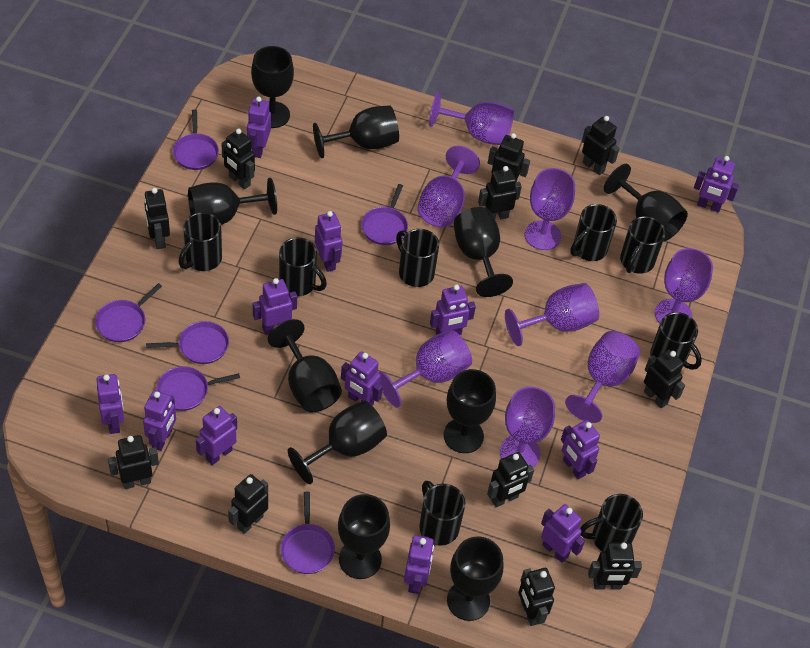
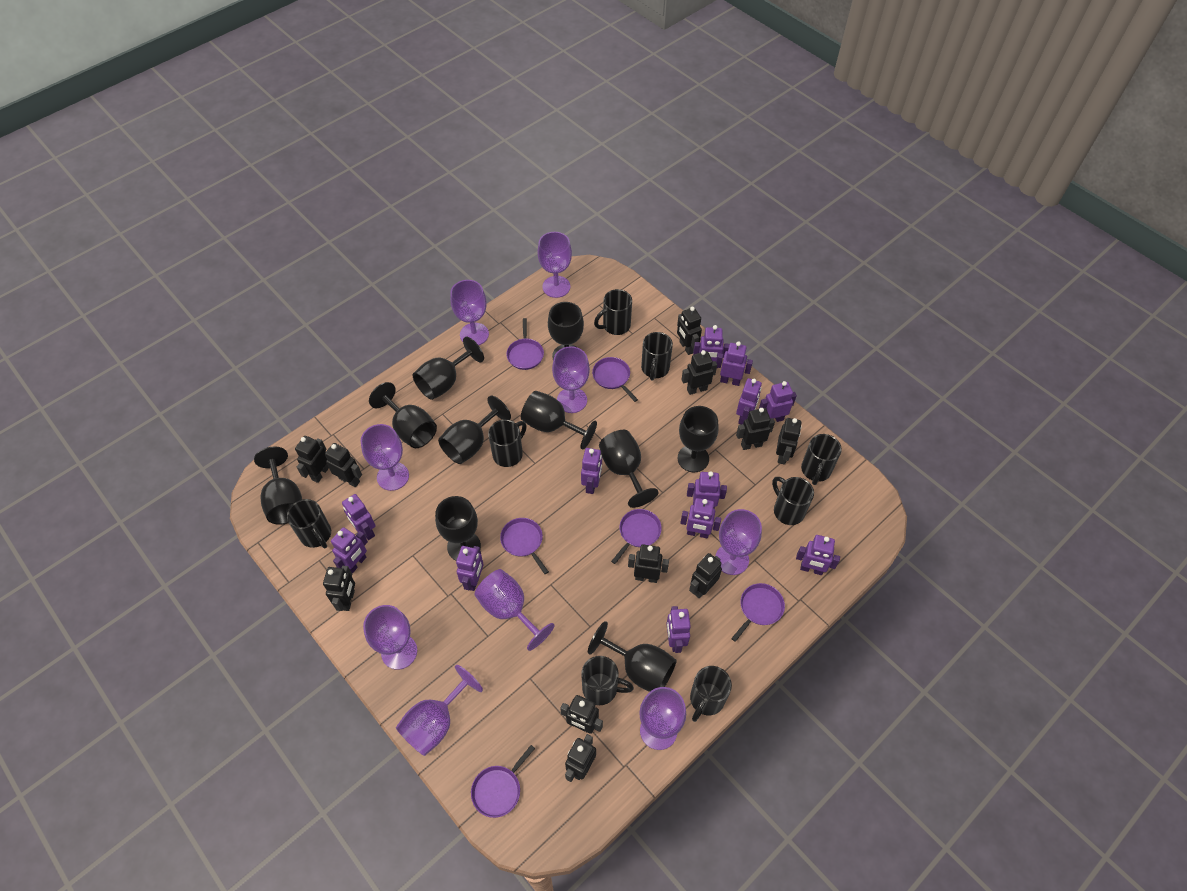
purple goblet: 8 -> 9

